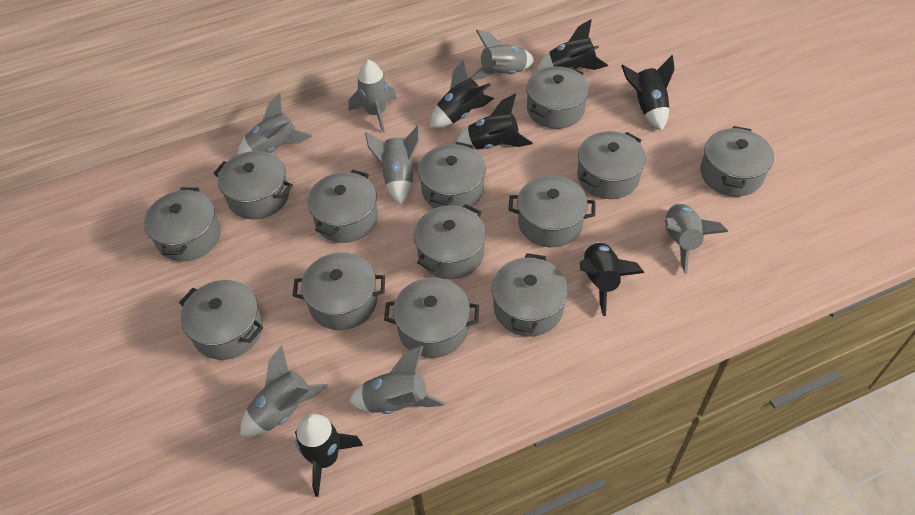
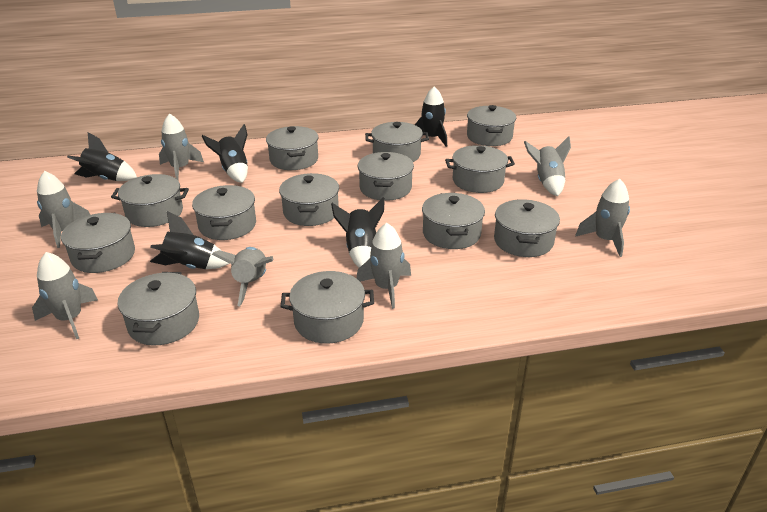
black rocket: 6 -> 5

